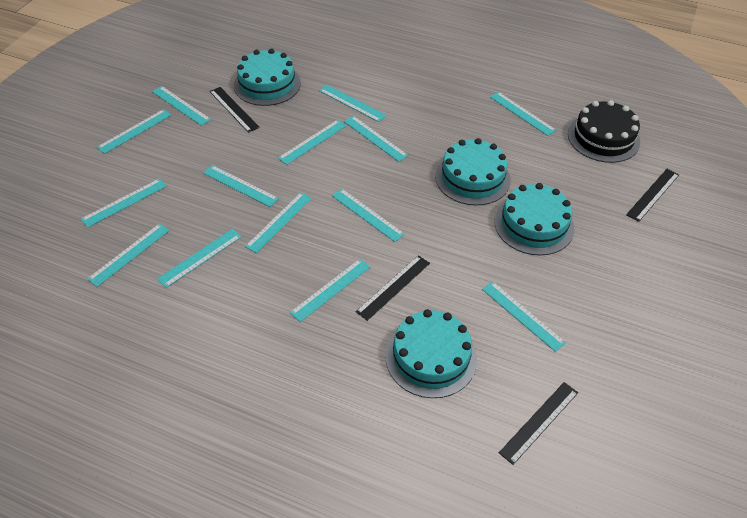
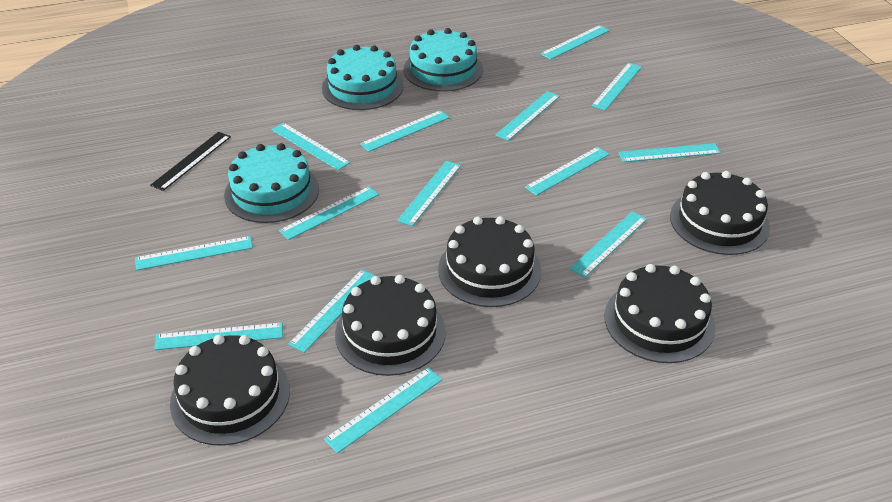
black cake: 1 -> 5
black ruler: 4 -> 1
turquoise cake: 4 -> 3

